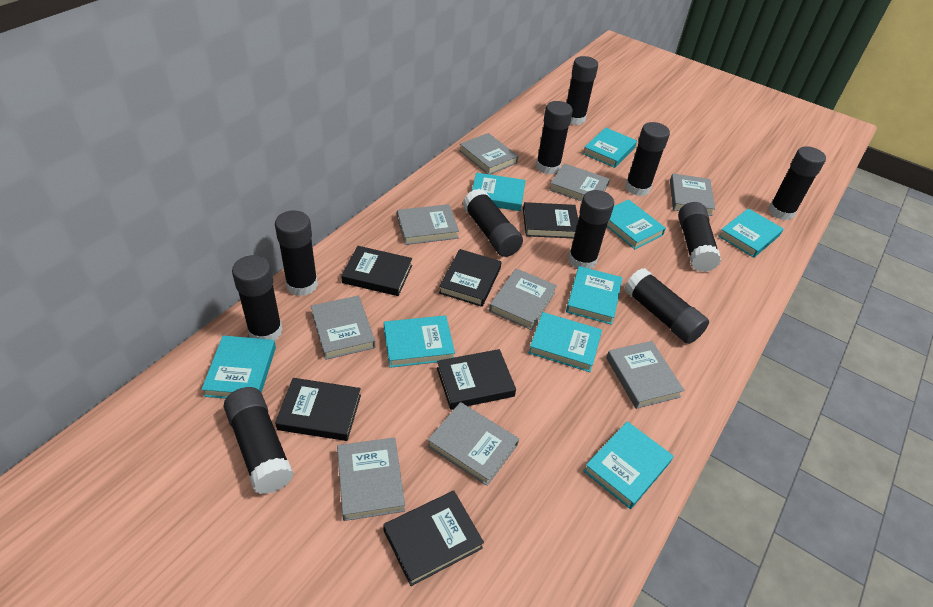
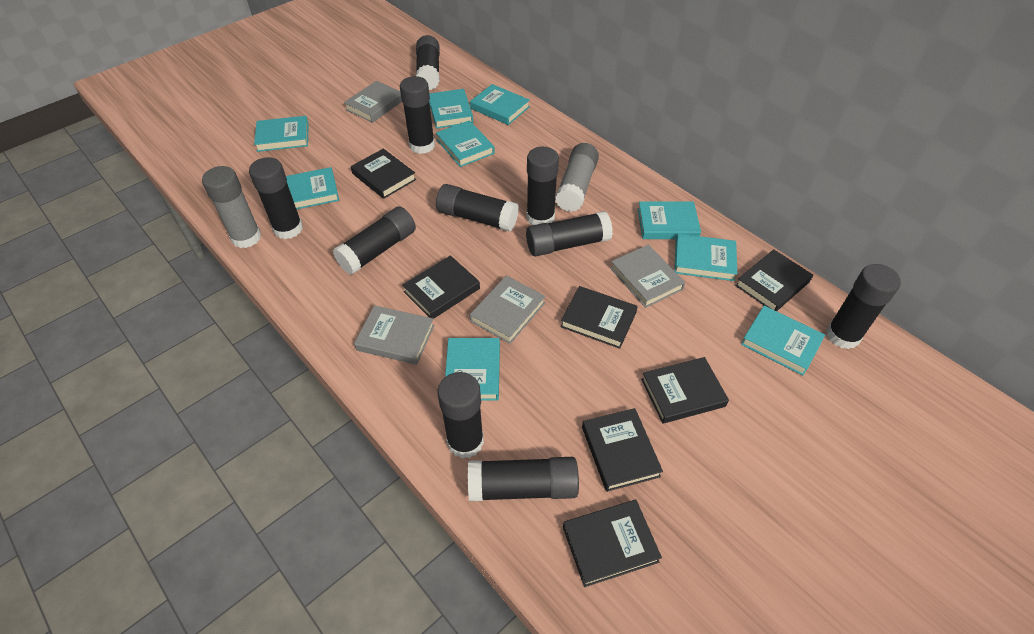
black book: 6 -> 7
black glue stick: 11 -> 10
grey book: 9 -> 4
grey glue stick: 0 -> 2

